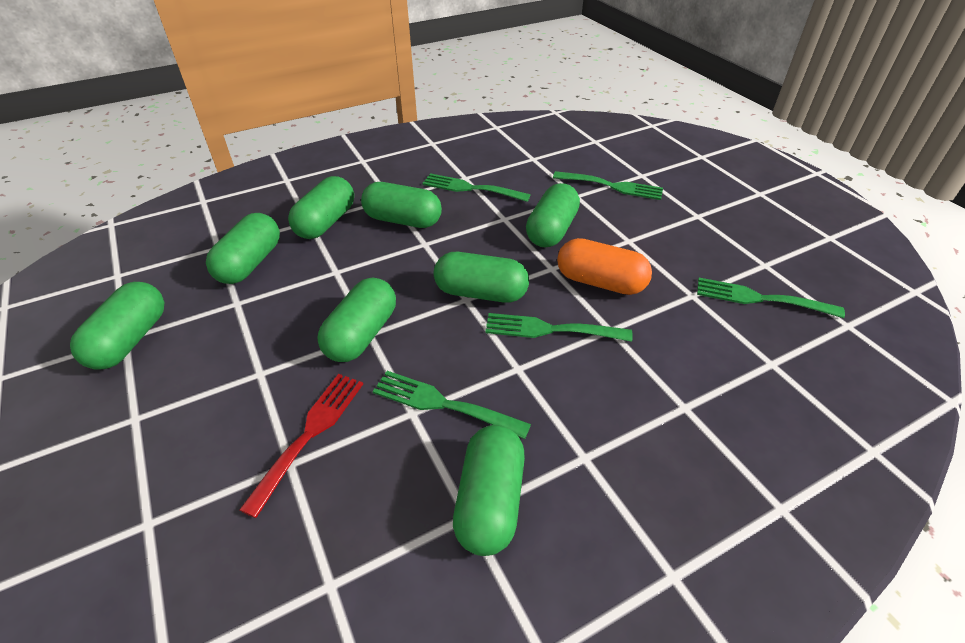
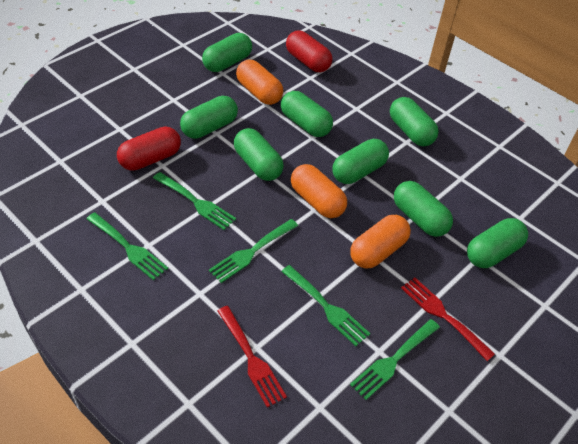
orange capsule: 1 -> 3
red capsule: 0 -> 2
red fork: 1 -> 2

